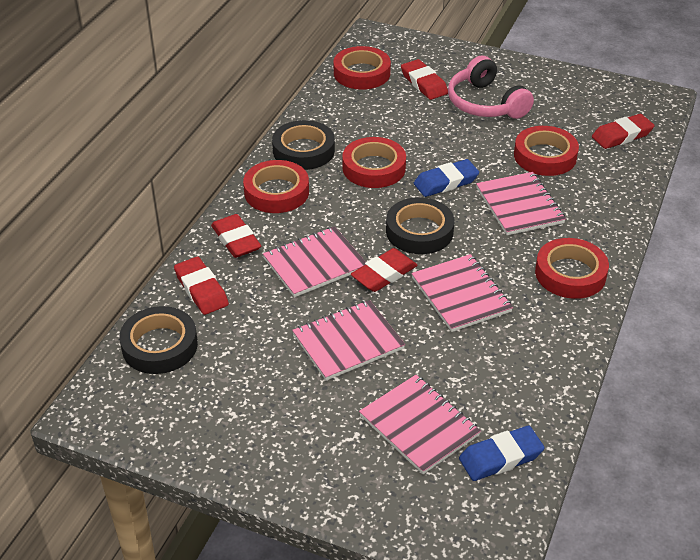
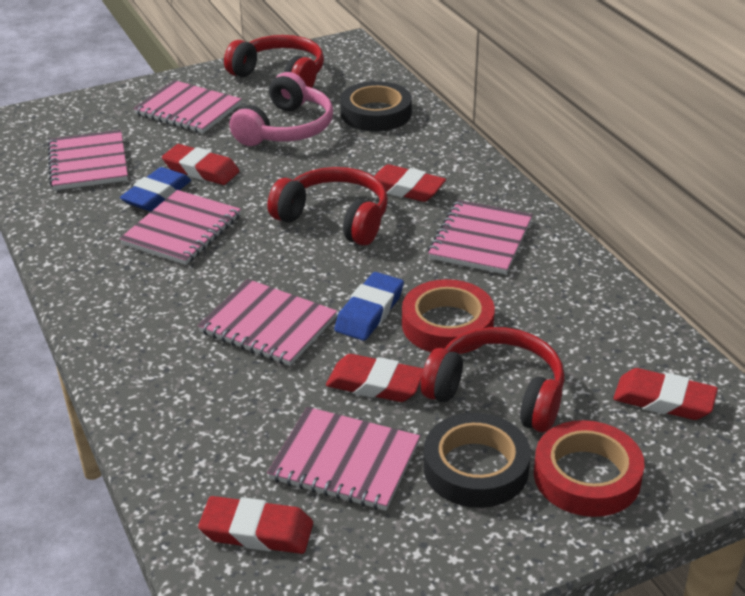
black tape: 3 -> 2
pink notebook: 5 -> 6
red headphones: 0 -> 3
red tape: 5 -> 2

